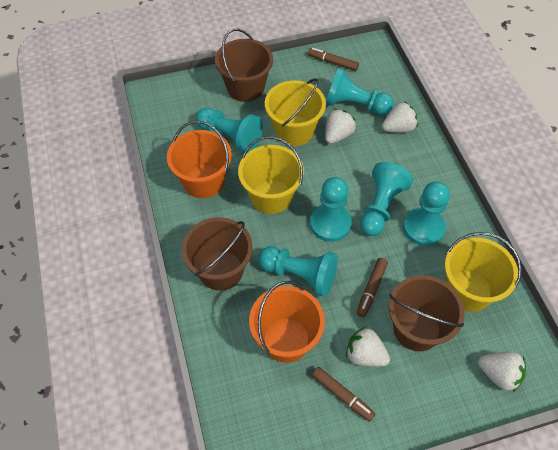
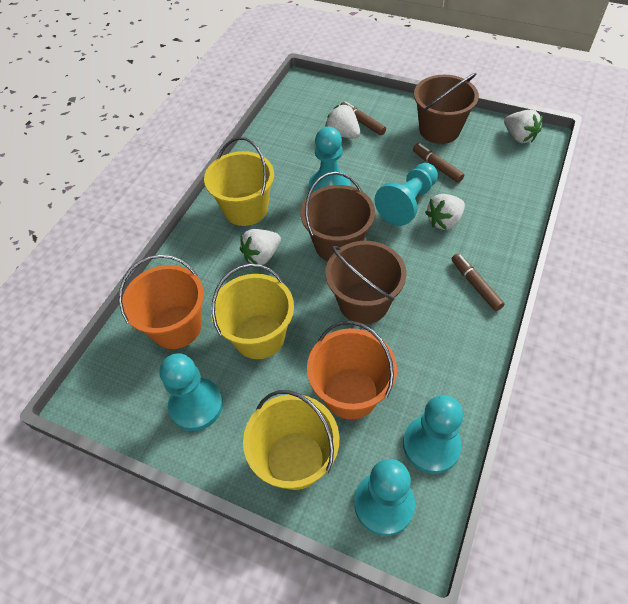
turquoise pawn: 6 -> 5

